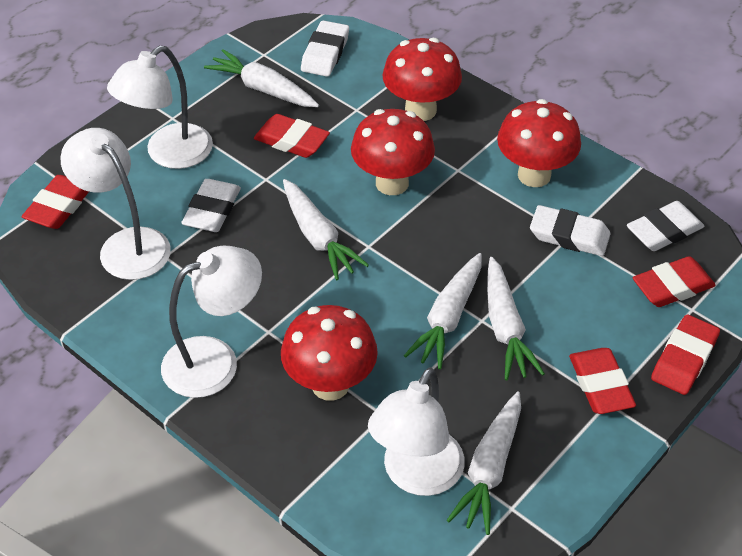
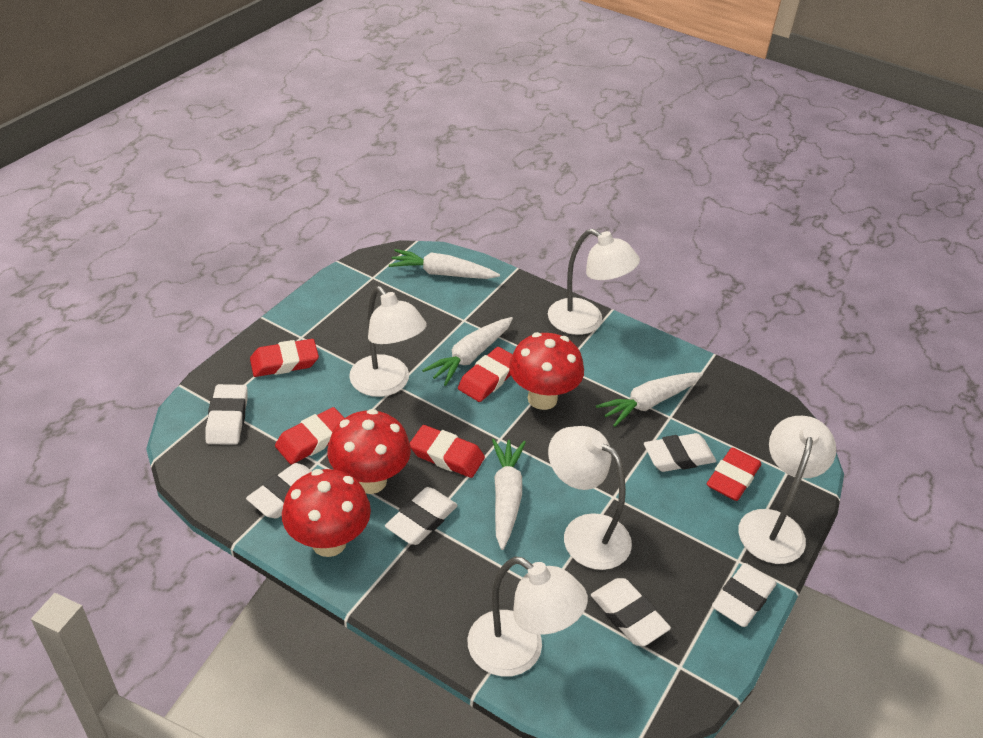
red mushroom: 4 -> 3
white carrot: 5 -> 4
white eraser: 4 -> 6
white lamp: 4 -> 5

